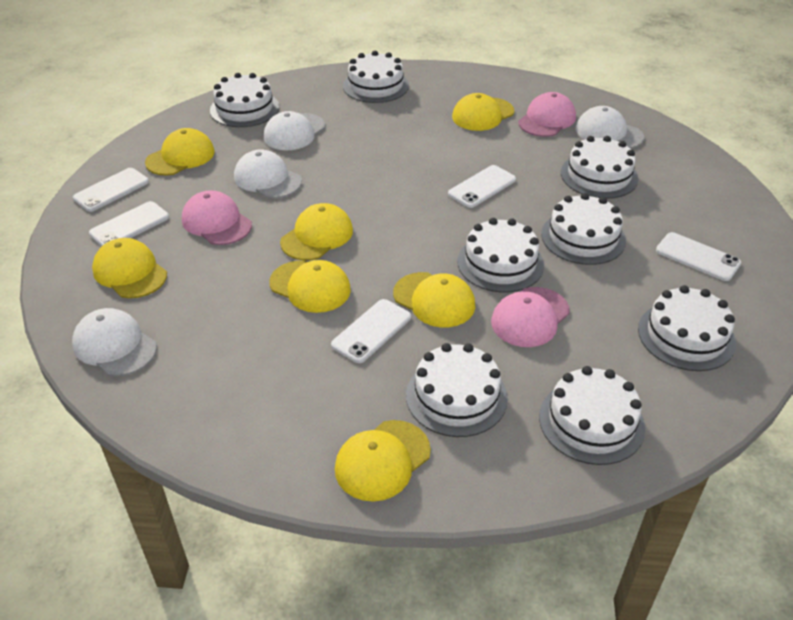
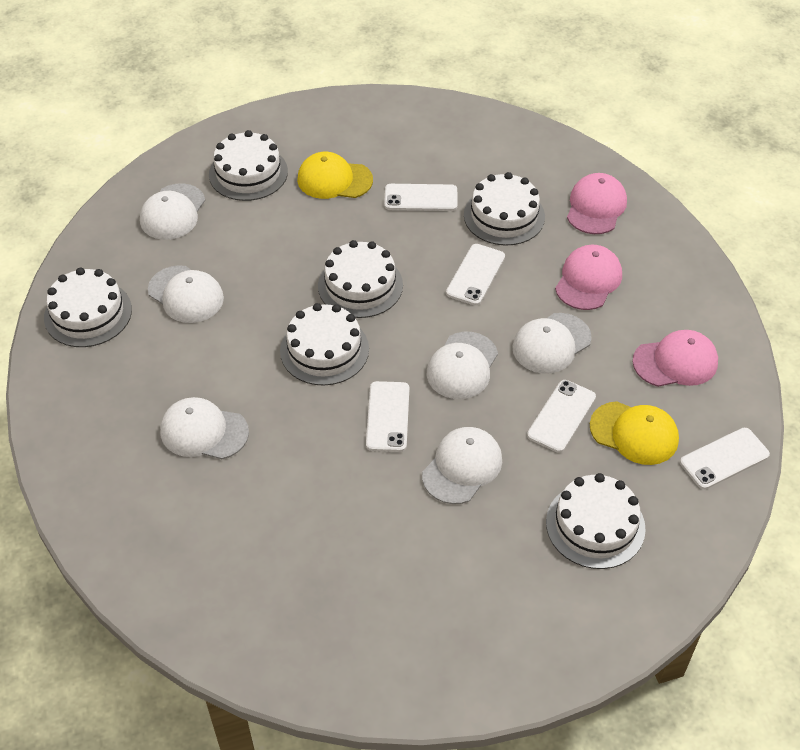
white cake: 8 -> 6
white cap: 4 -> 6
yellow cap: 7 -> 2

